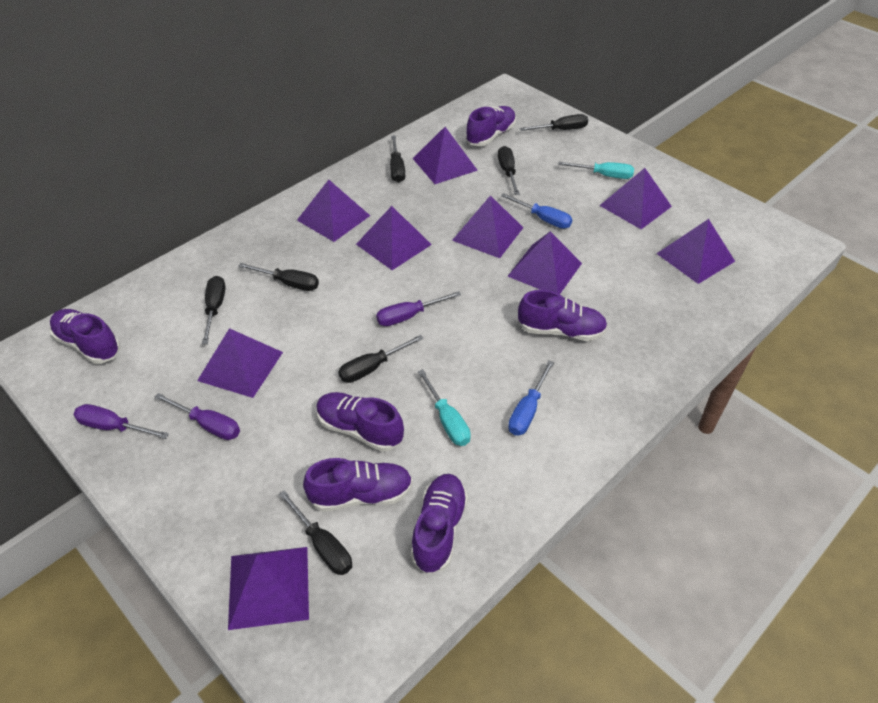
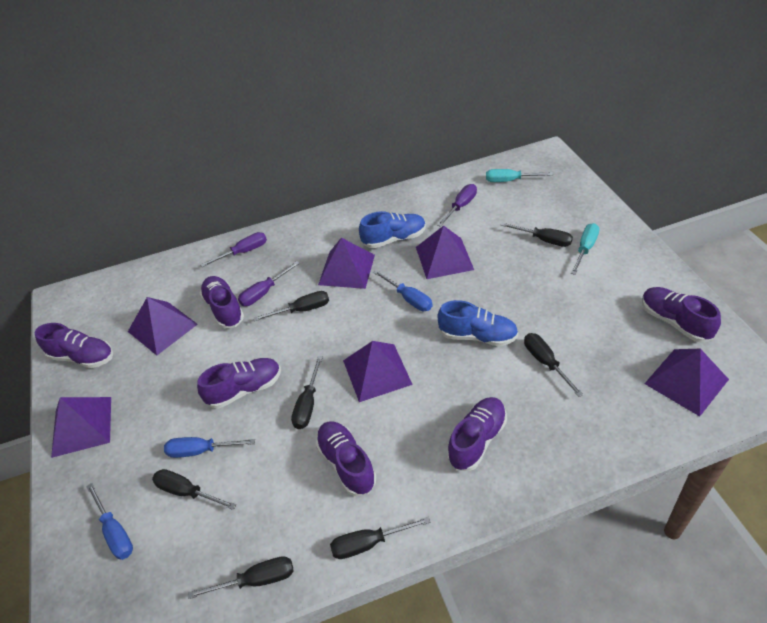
blue screwdriver: 2 -> 3
blue shoe: 0 -> 2
purple pyramid: 9 -> 6

